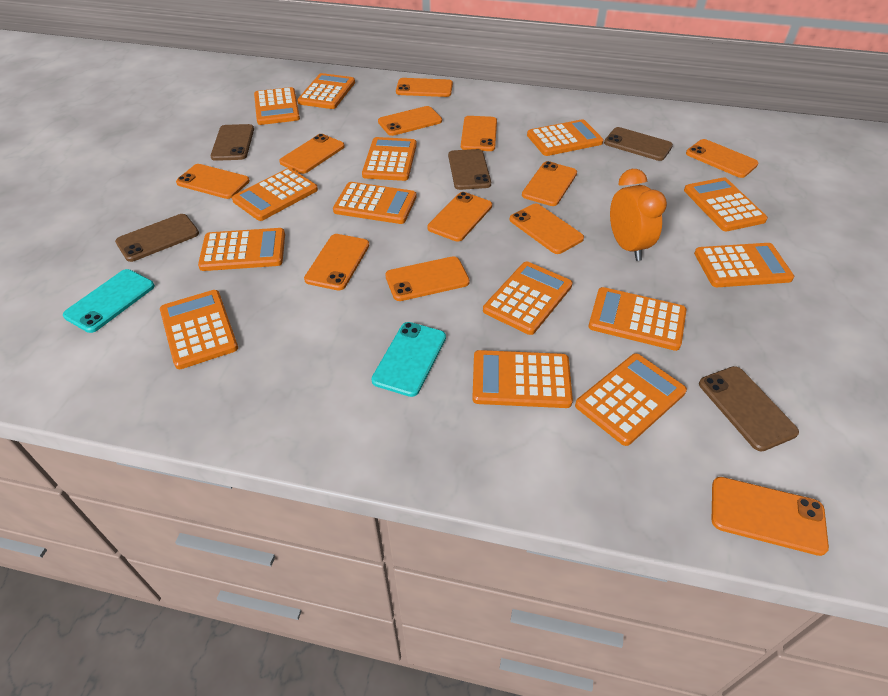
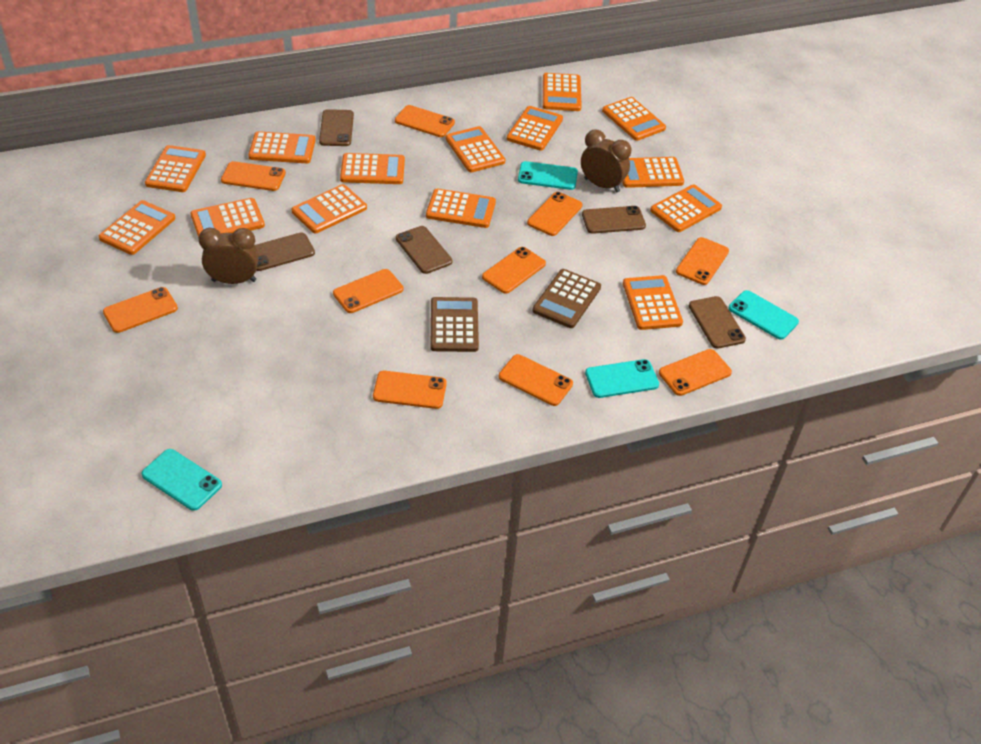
brown calculator: 0 -> 2
brown clock: 0 -> 2
orange clock: 1 -> 0
orange phone: 12 -> 10
turquoise phone: 2 -> 4

